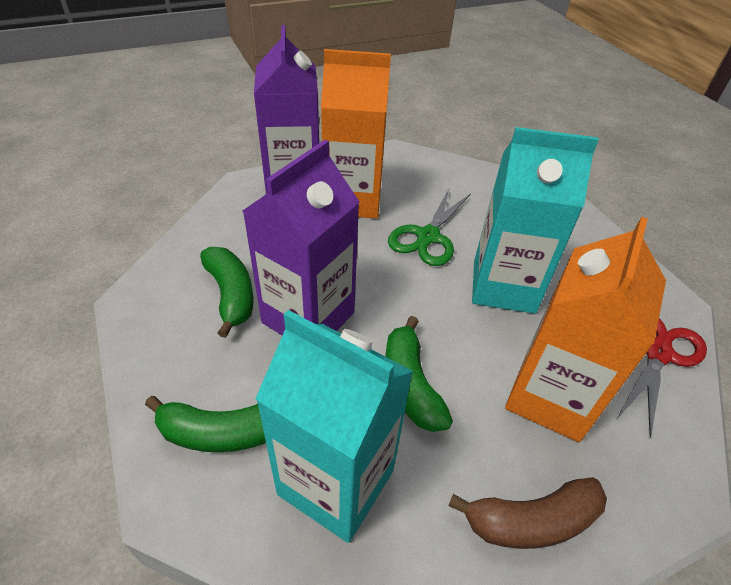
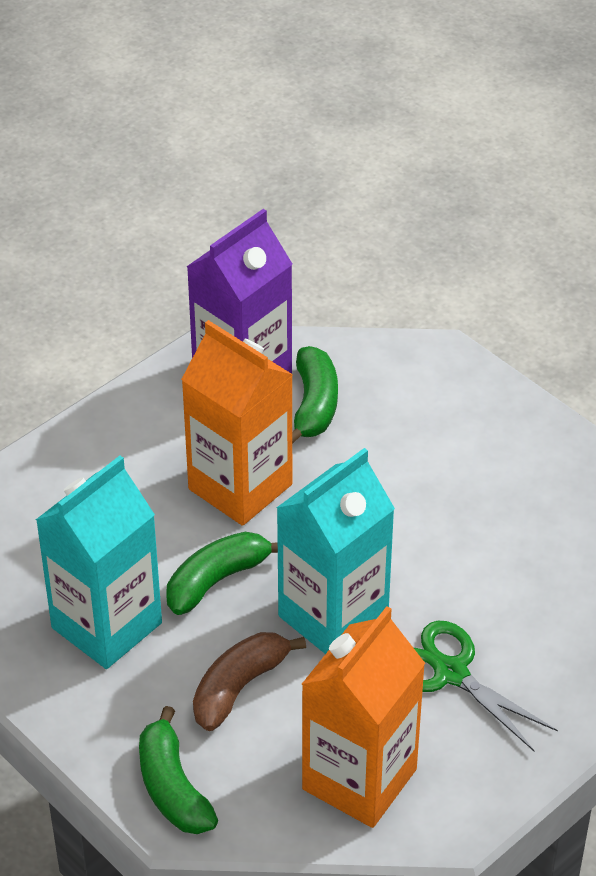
purple carton: 2 -> 1
red scissors: 1 -> 0

